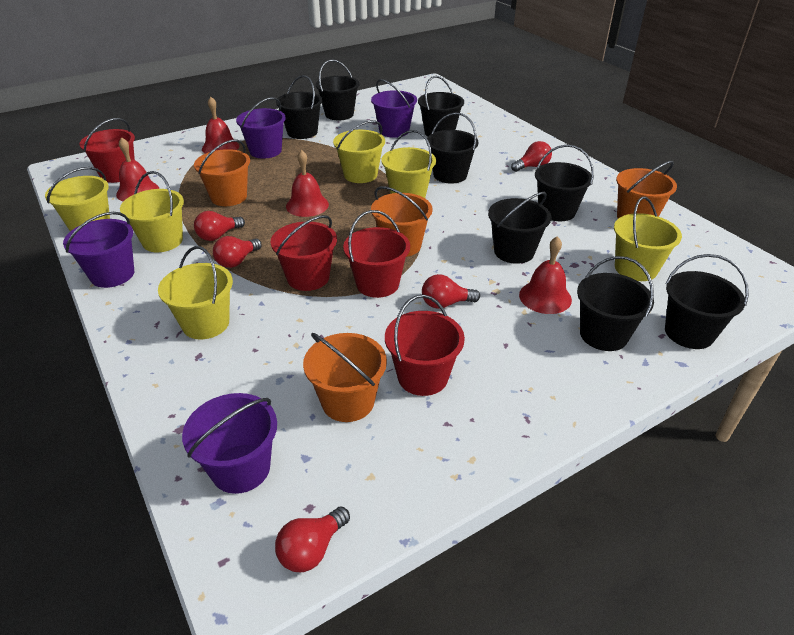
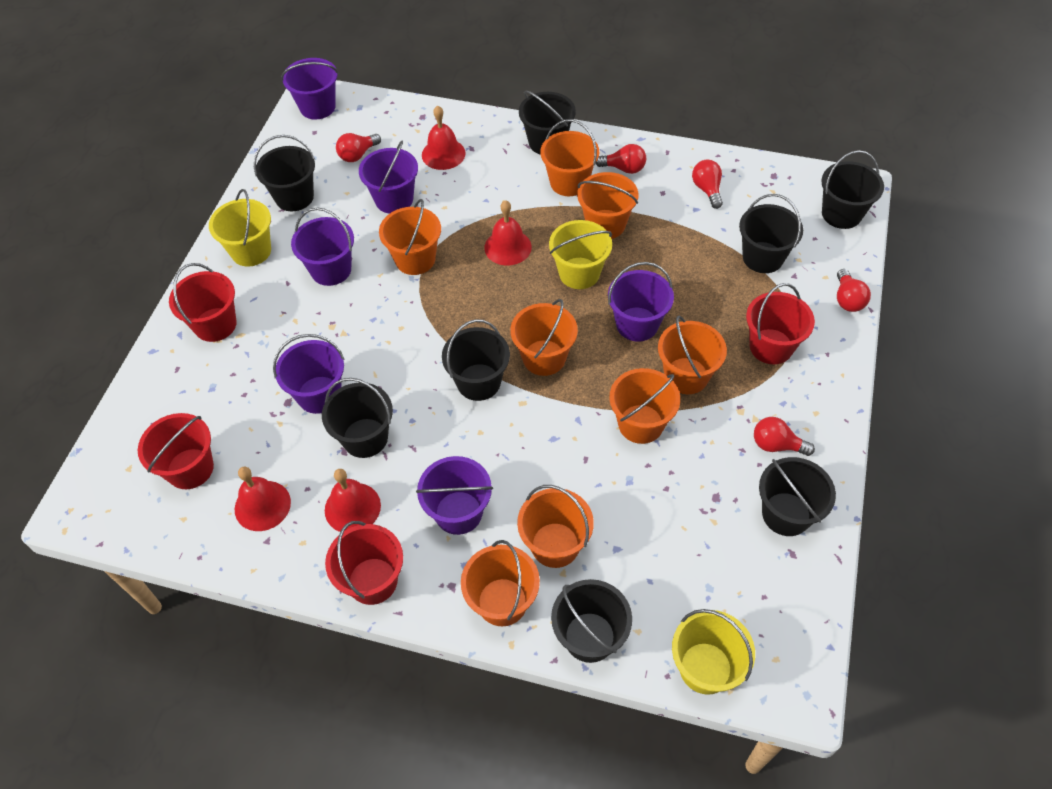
orange bucket: 4 -> 8
purple bucket: 4 -> 6
yellow bucket: 6 -> 3

